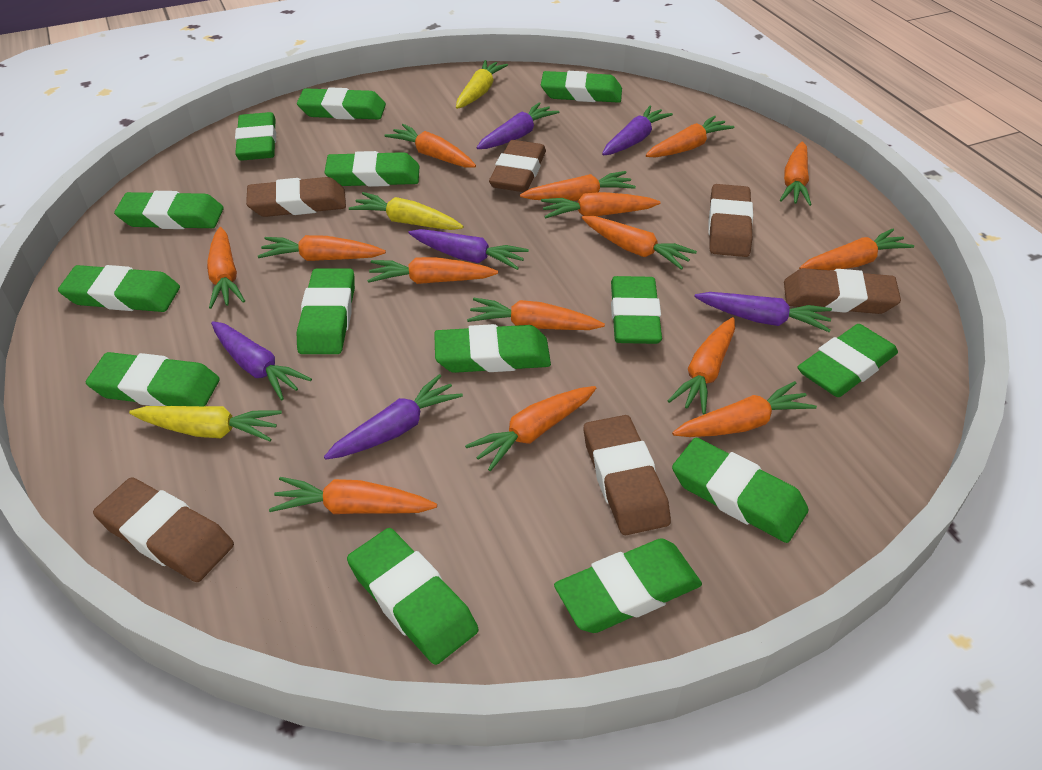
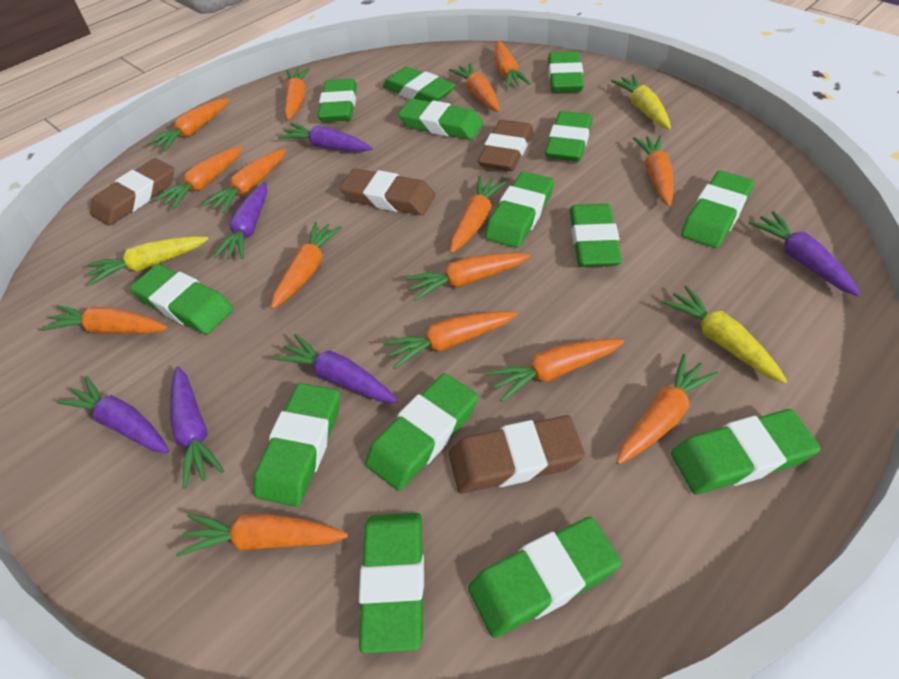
brown eraser: 6 -> 4

